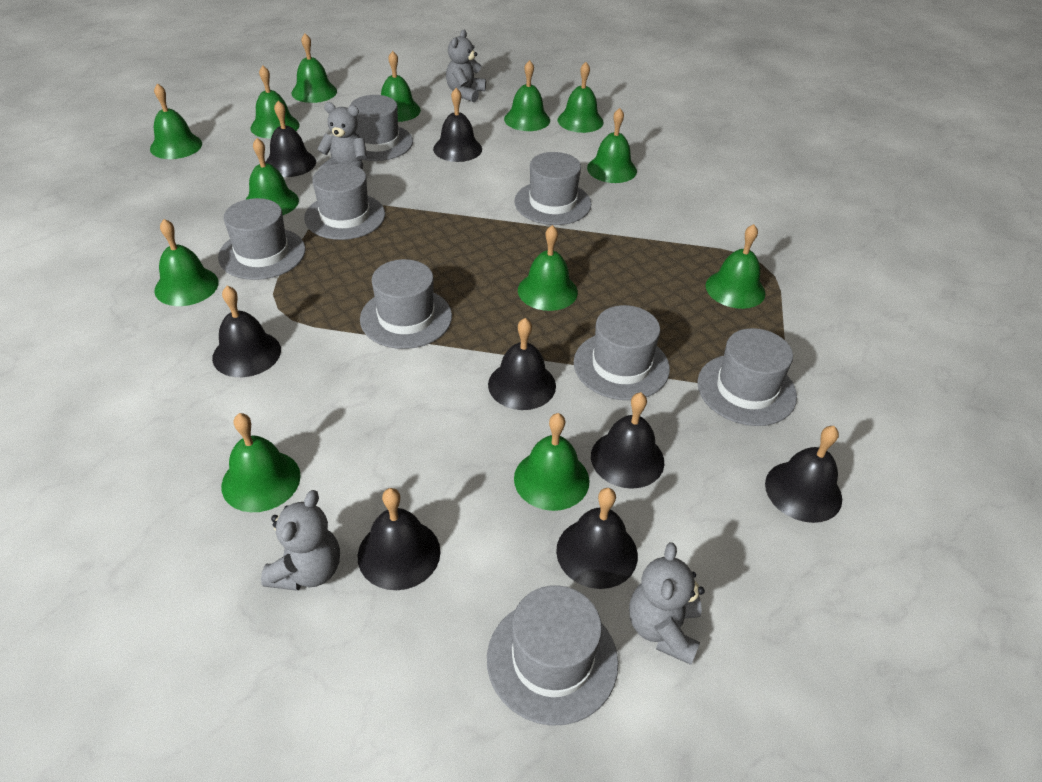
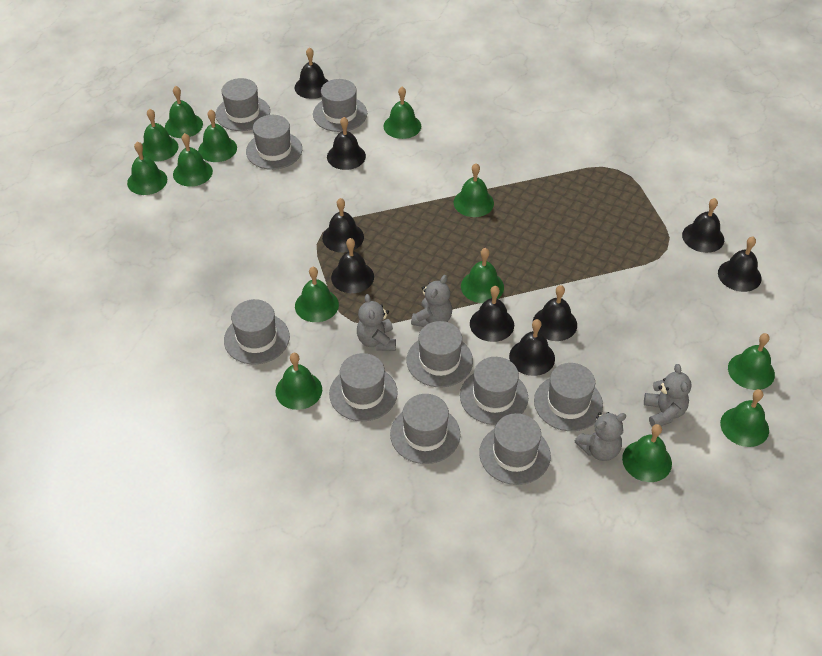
black bell: 8 -> 9
grey hat: 8 -> 10

